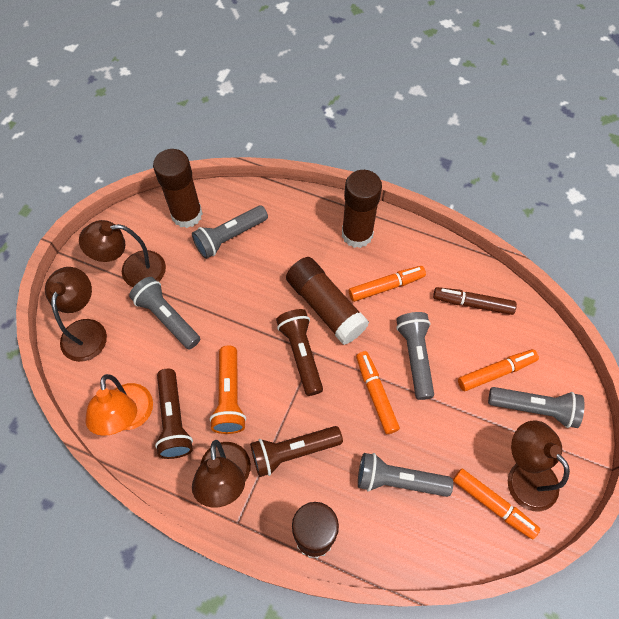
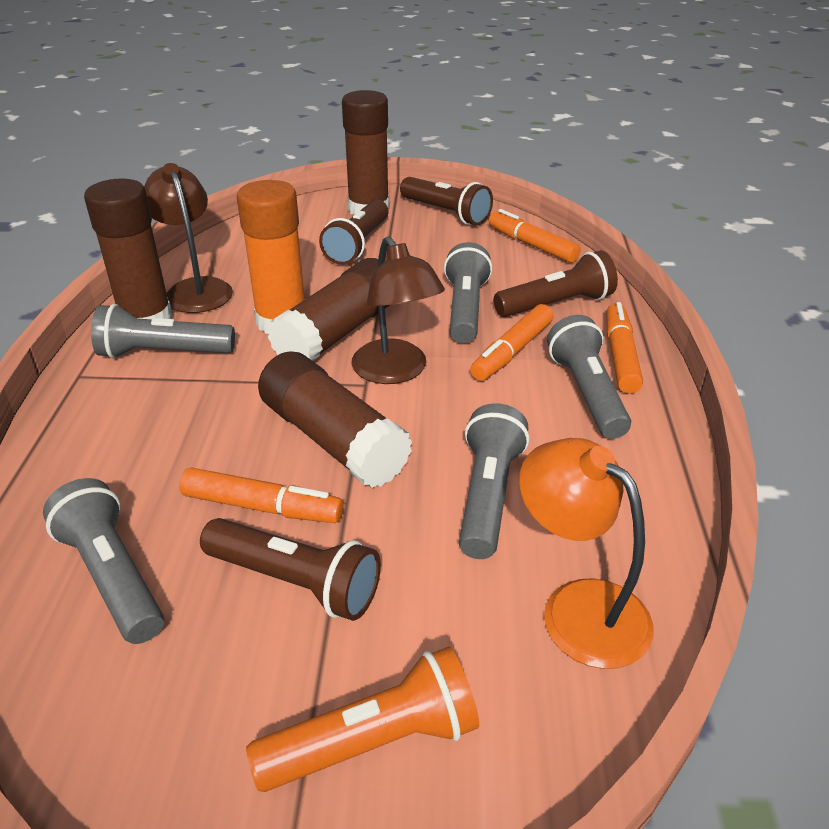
brown flashlight: 3 -> 4
brown lamp: 4 -> 2
brown marker: 1 -> 0
orange glue stick: 0 -> 1

